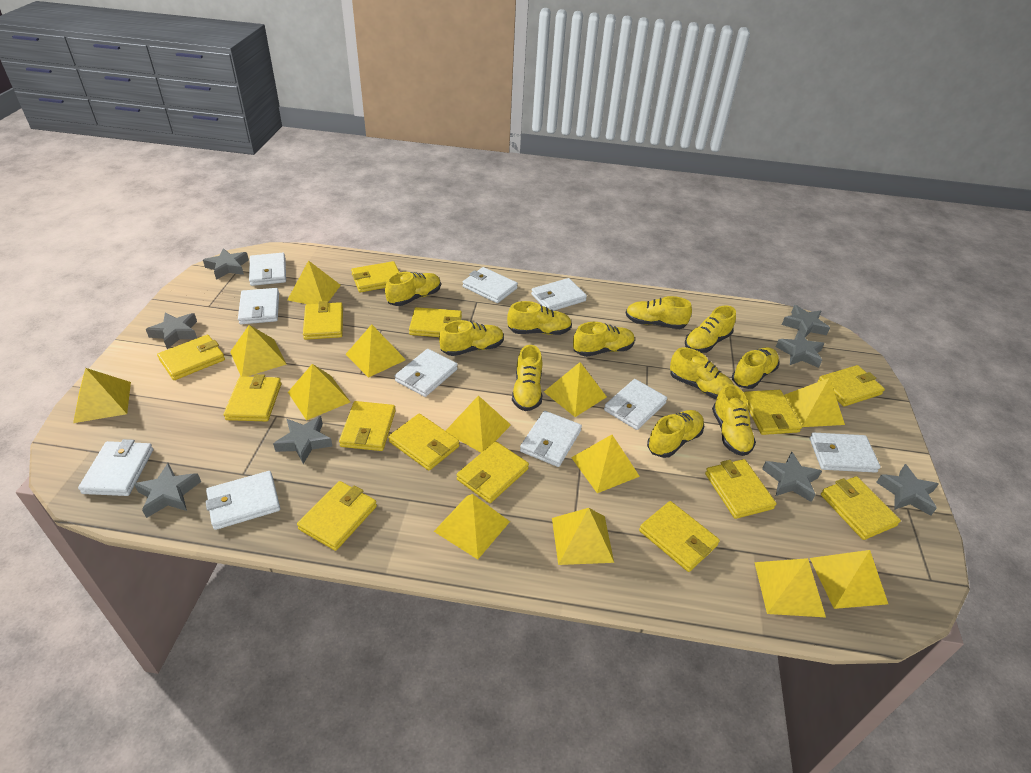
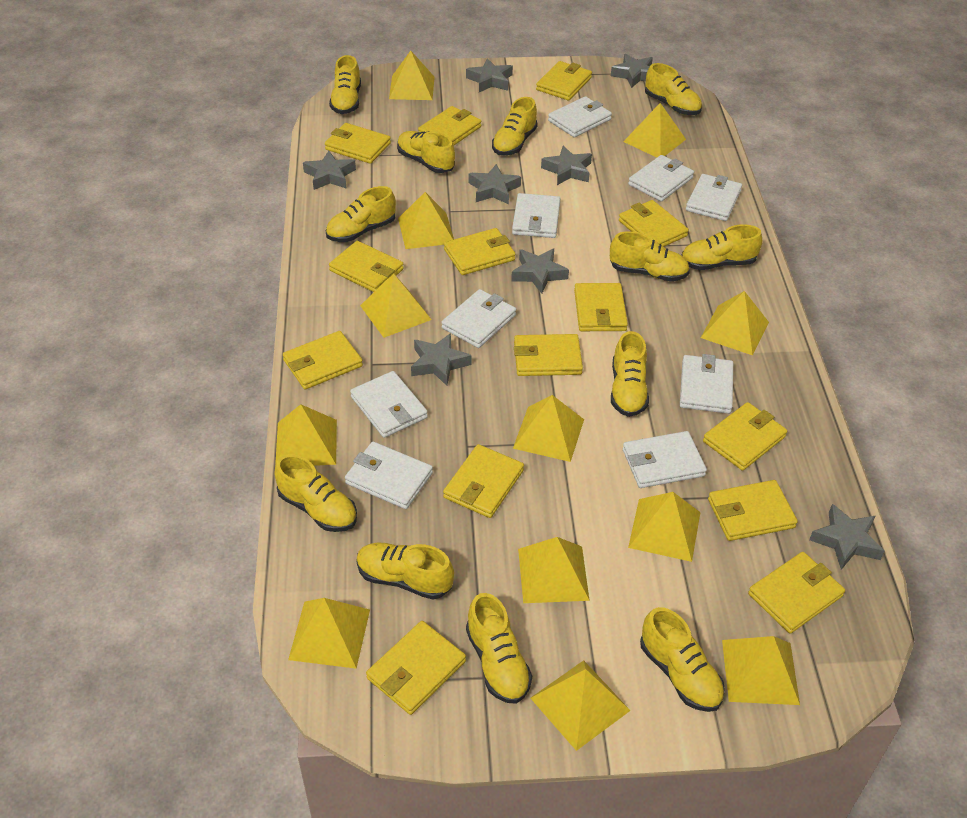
white wallet: 10 -> 9
yellow pyramid: 13 -> 12
yellow shoe: 11 -> 12

